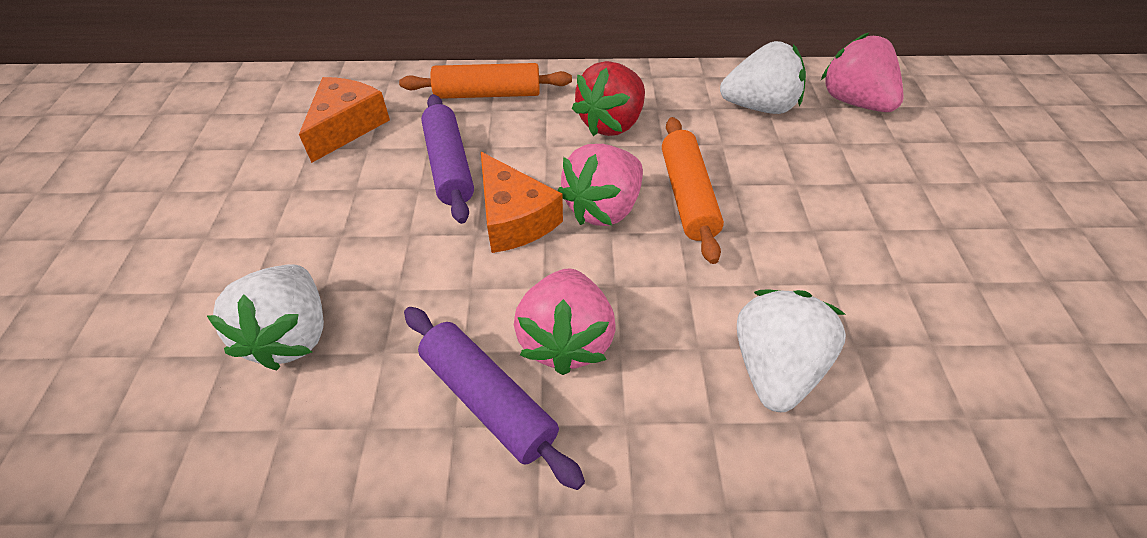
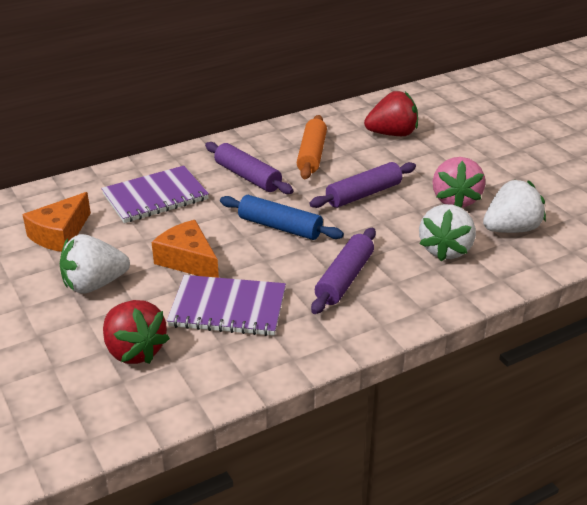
blue rolling pin: 0 -> 1
orange rolling pin: 2 -> 1
pink strawberry: 3 -> 1
purple notebook: 0 -> 2
purple rolling pin: 2 -> 3
red strawberry: 1 -> 2

